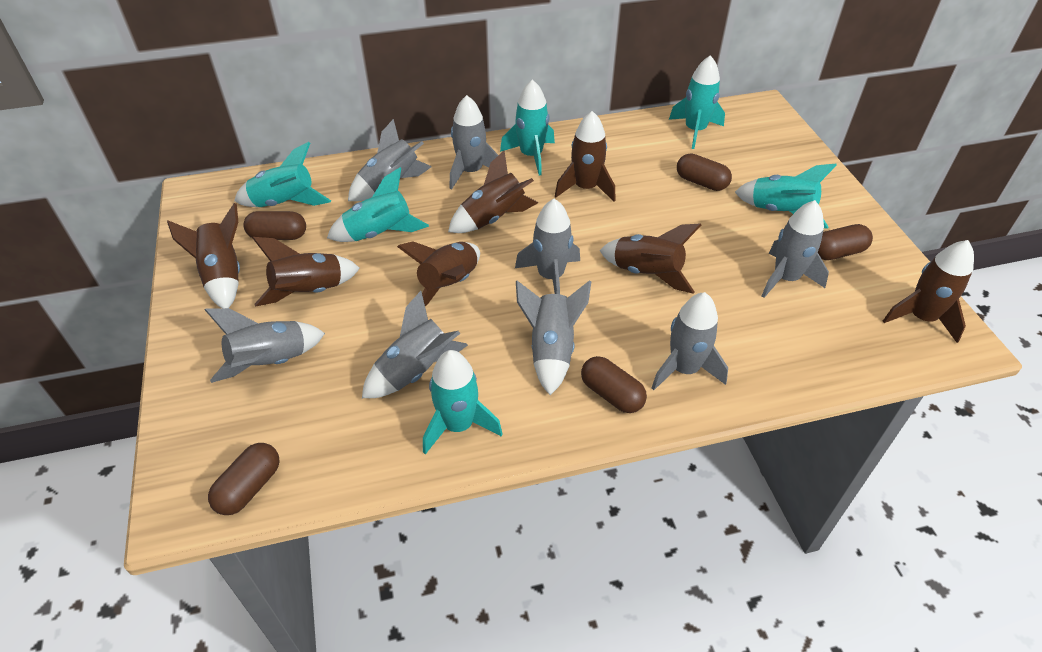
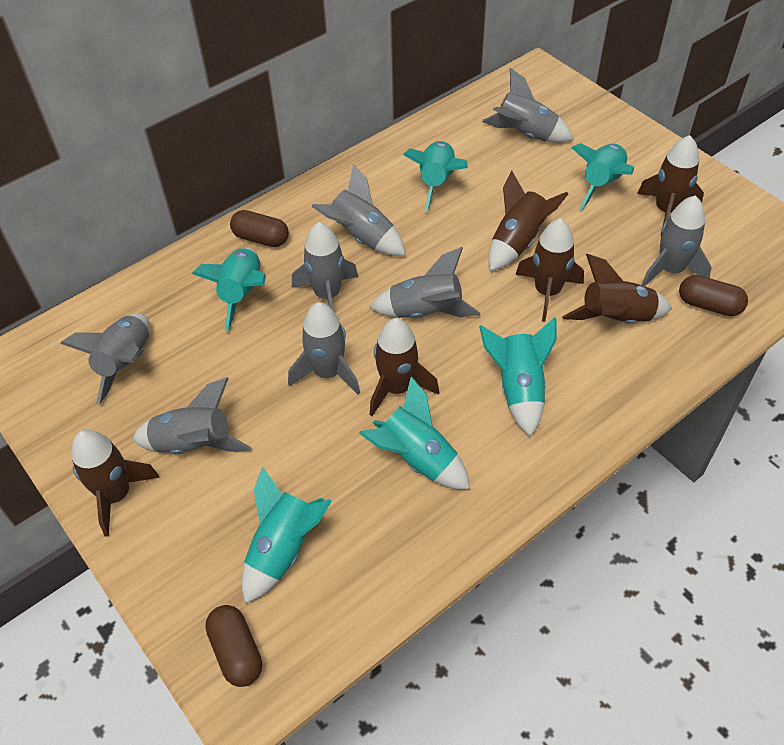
brown capsule: 5 -> 3
brown rocket: 7 -> 6

